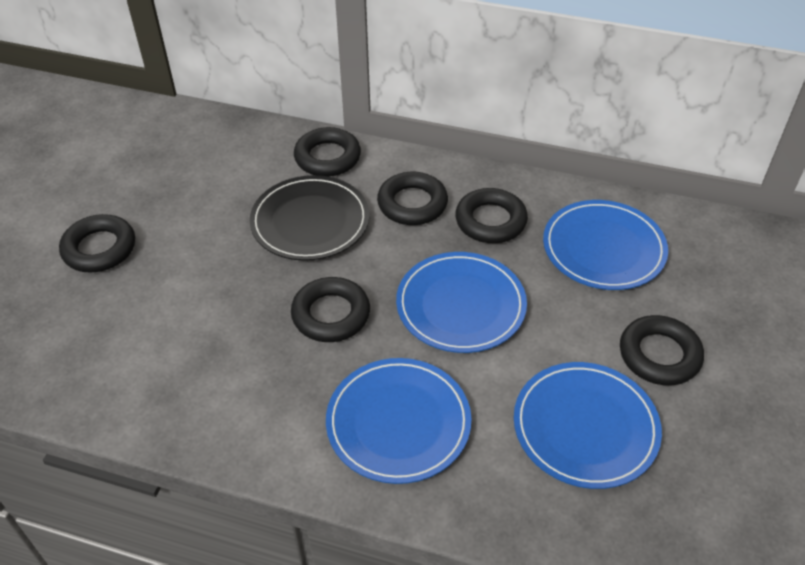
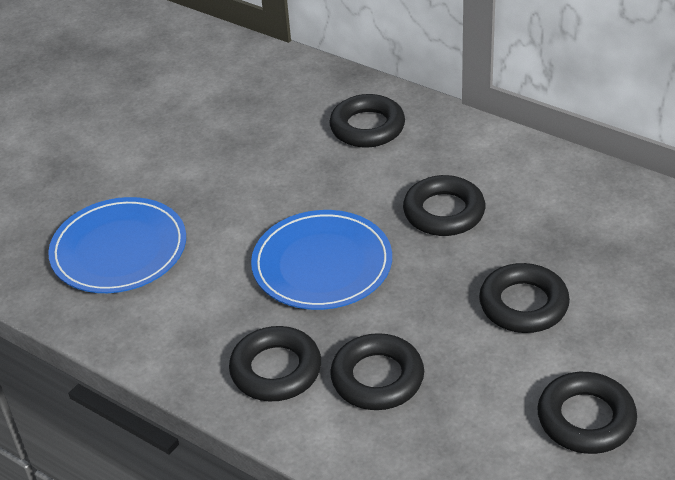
black plate: 1 -> 0
blue plate: 4 -> 2

